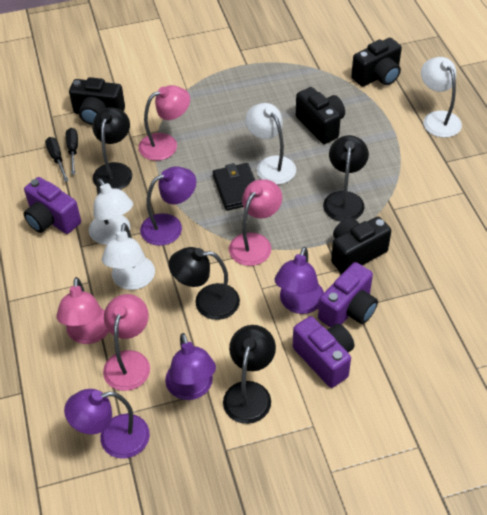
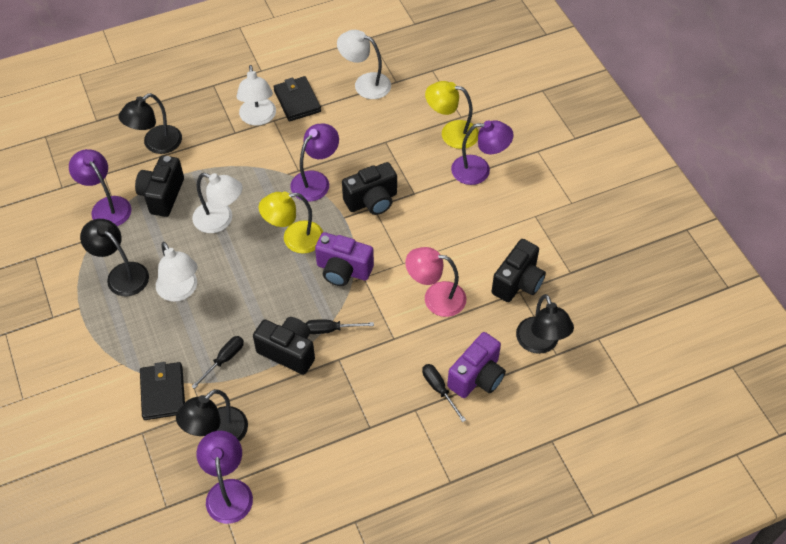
black screwdriver: 2 -> 3
black wallet: 1 -> 2
pink lamp: 4 -> 1
purple camera: 3 -> 2
yellow lamp: 0 -> 2

